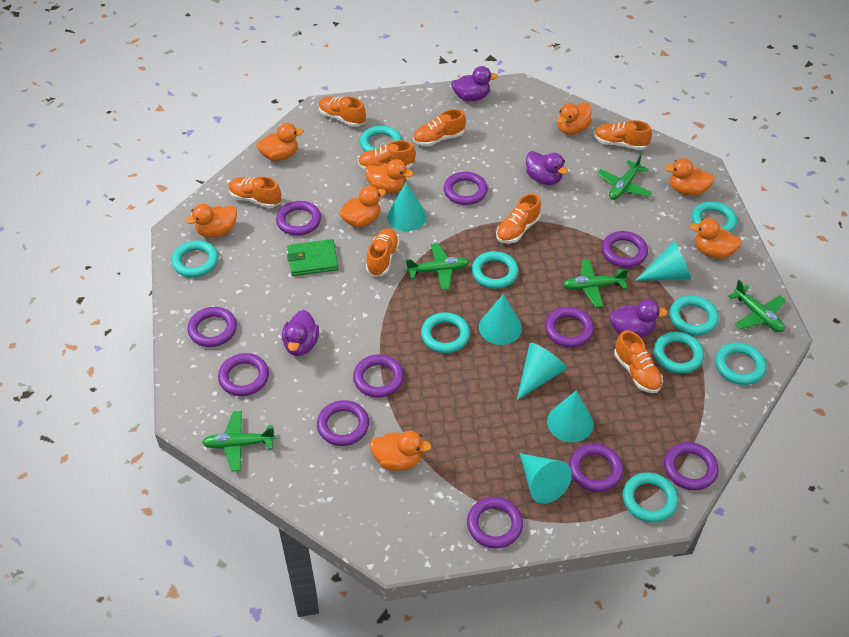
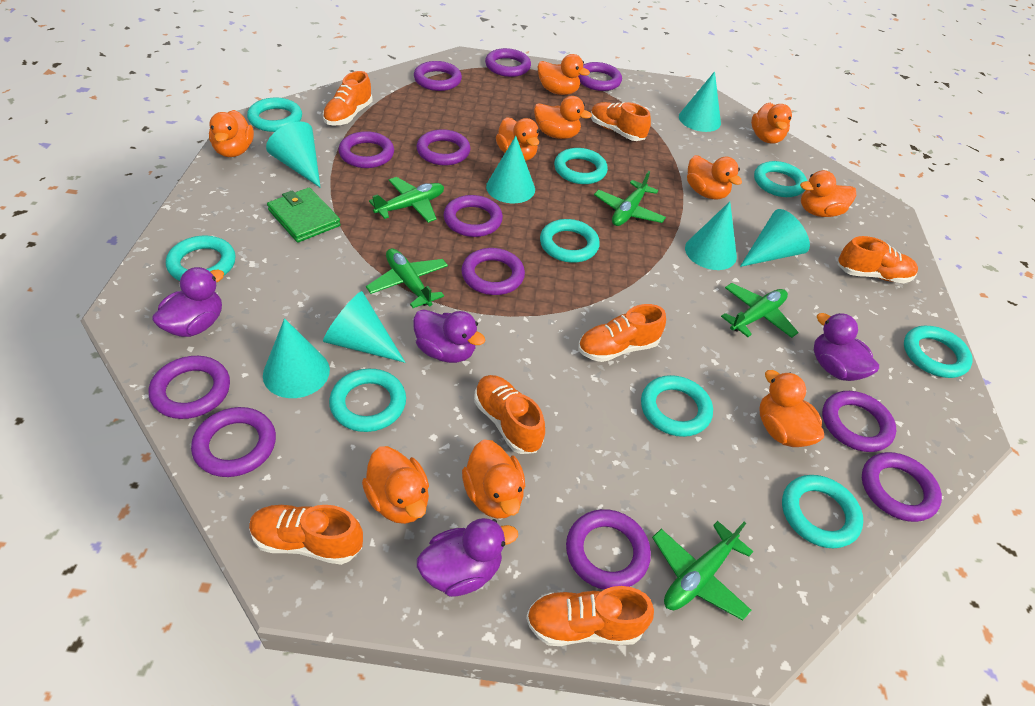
orange duck: 8 -> 10
orange shoe: 8 -> 7
purple ring: 11 -> 12
turquoise cone: 6 -> 7

